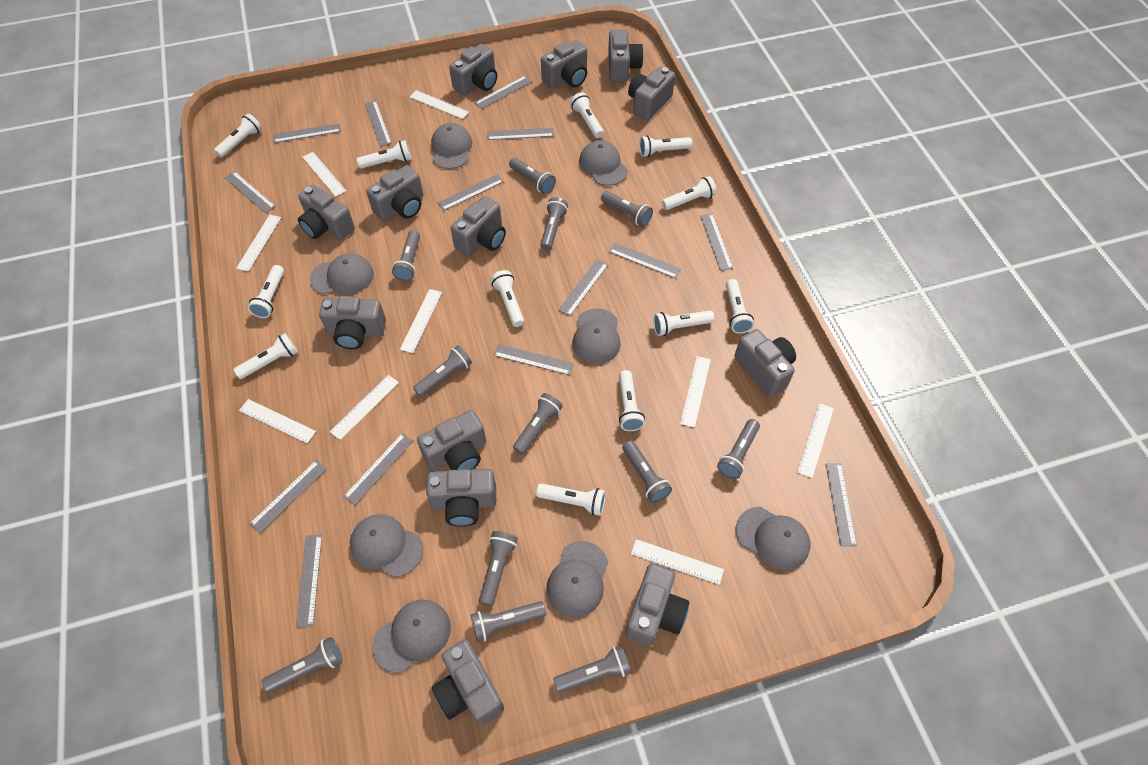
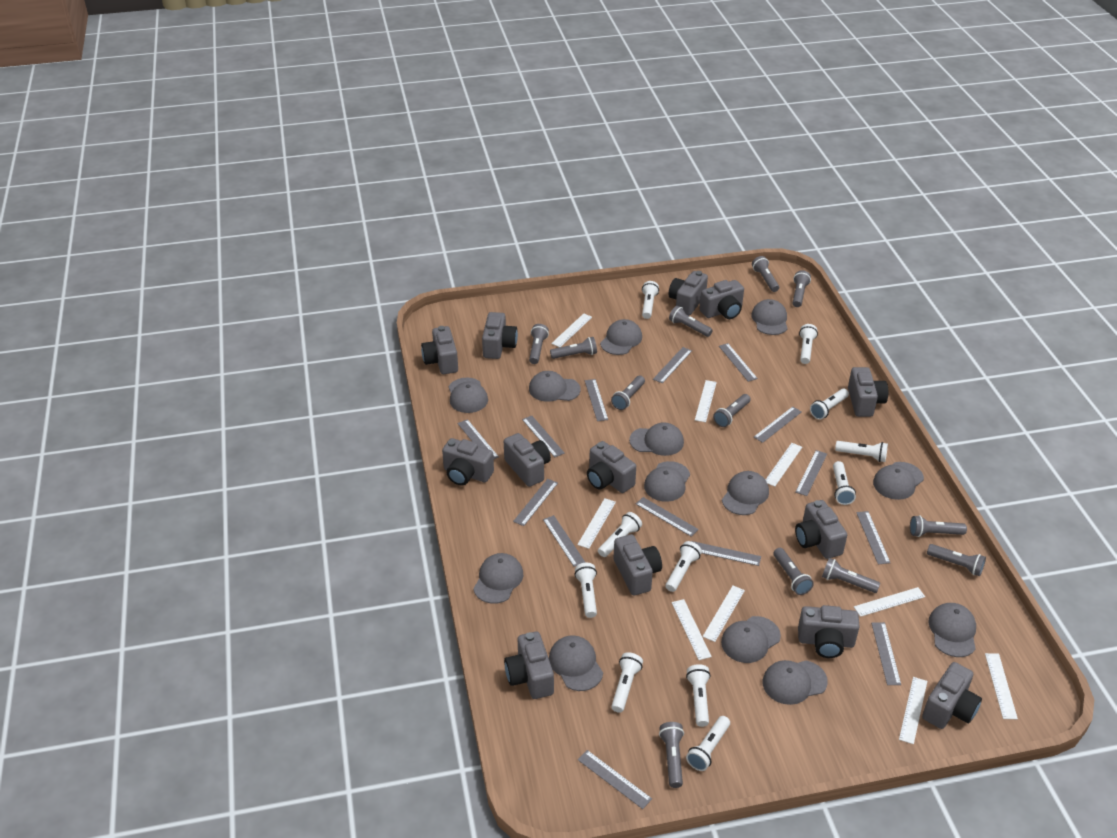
grey cap: 8 -> 13
white flashlight: 12 -> 11

